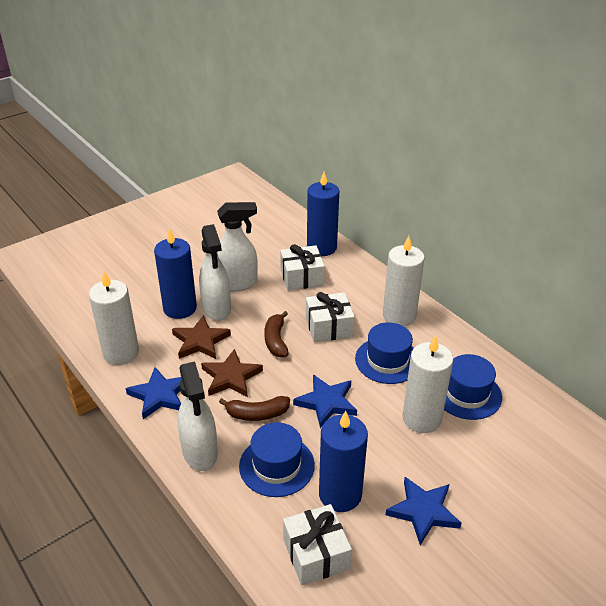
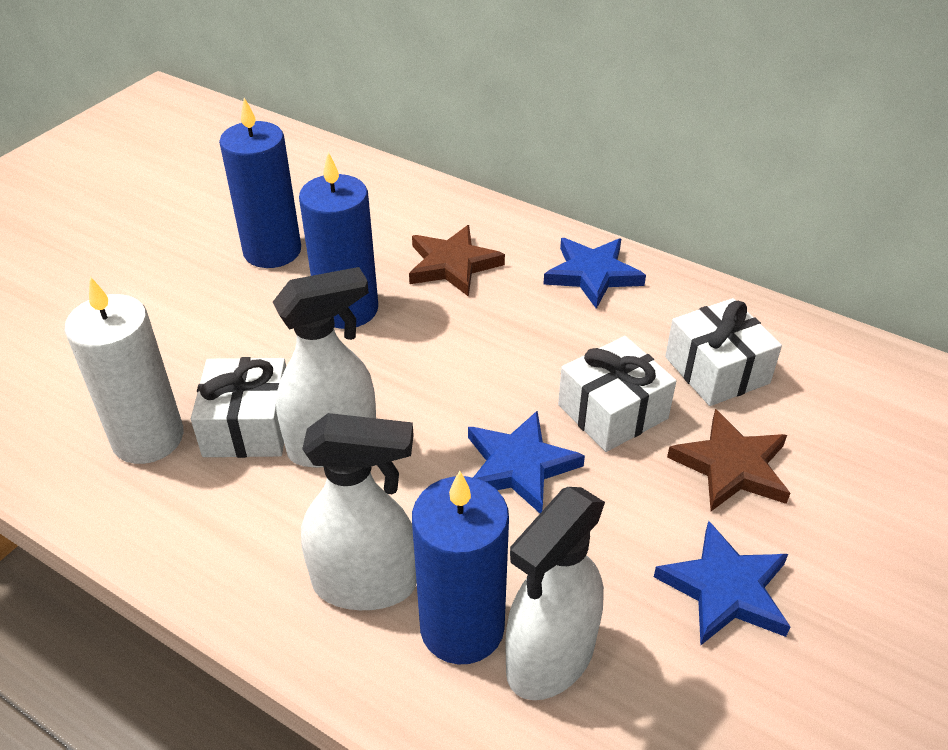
blue hat: 3 -> 0
brown banana: 2 -> 0
white candle: 3 -> 1

